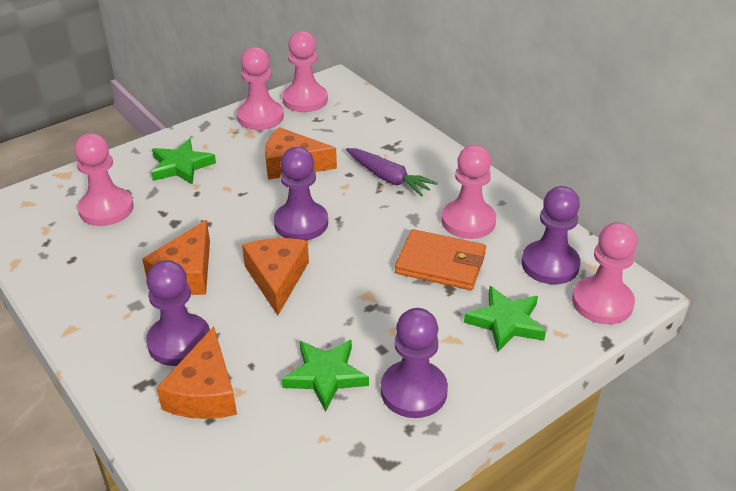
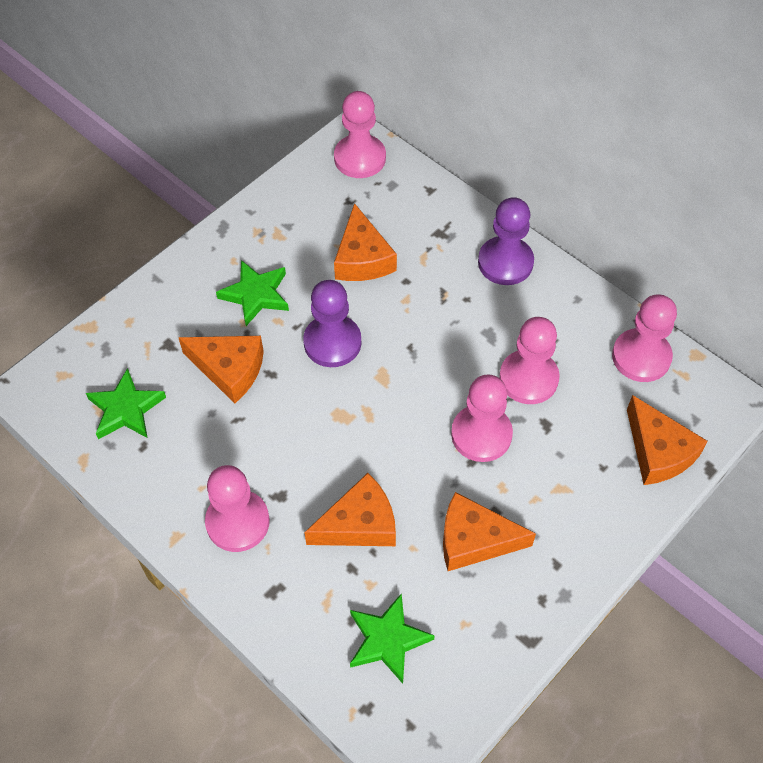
orange cheese: 4 -> 5
orange wallet: 1 -> 0
purple carrot: 1 -> 0
purple pawn: 4 -> 2

